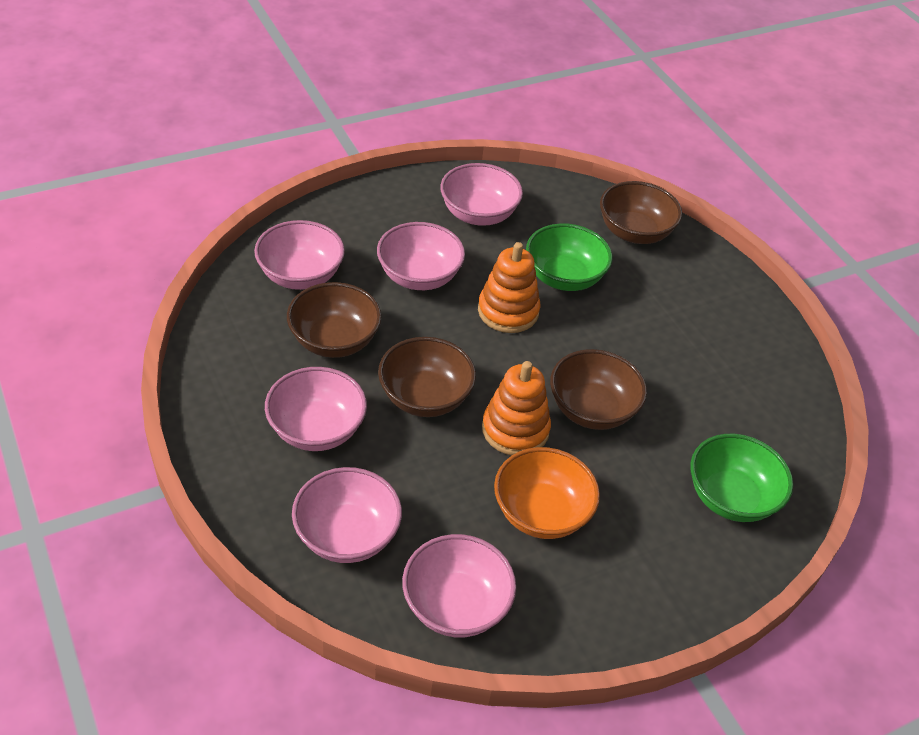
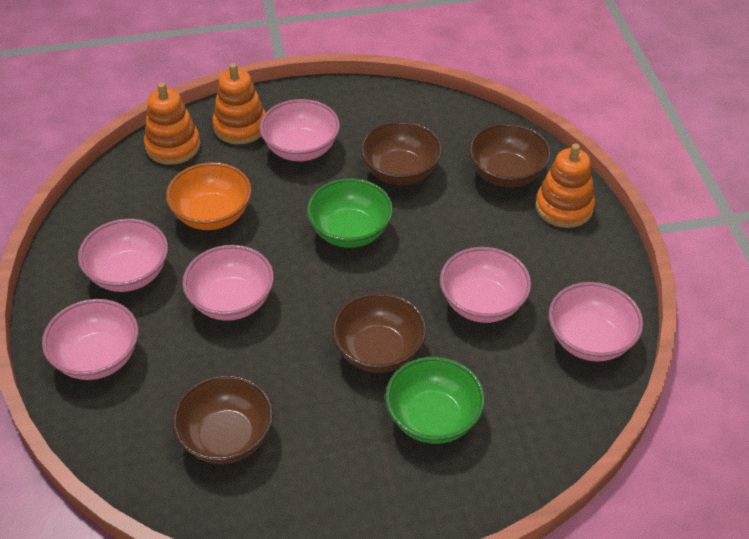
orange stacking toy: 2 -> 3

